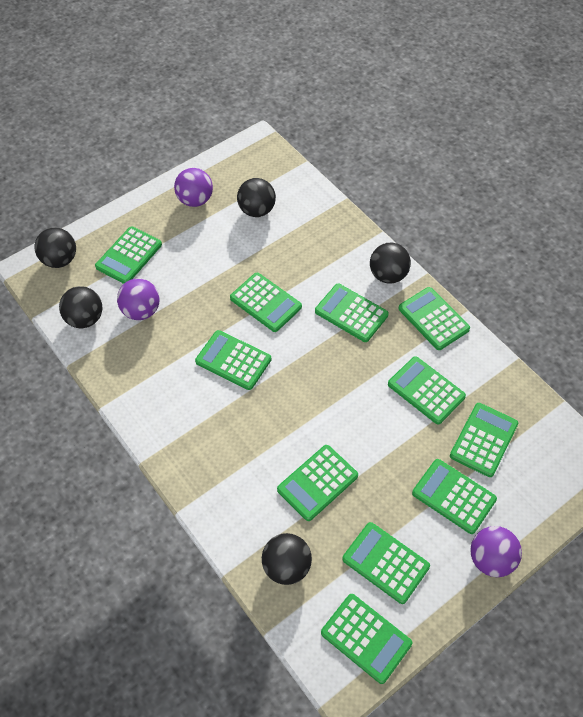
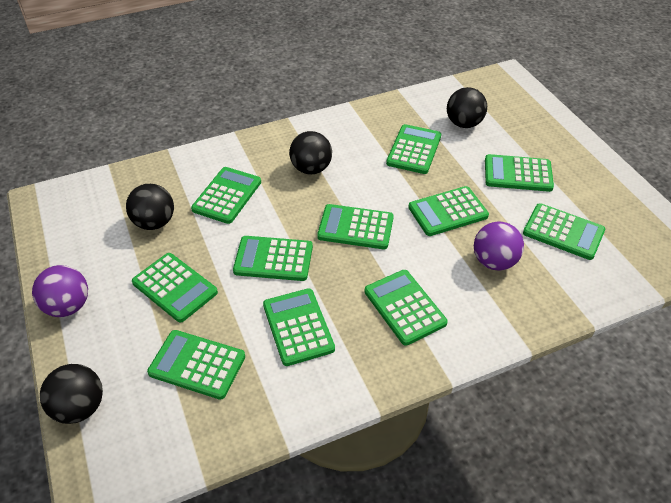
black ball: 5 -> 4
purple ball: 3 -> 2

